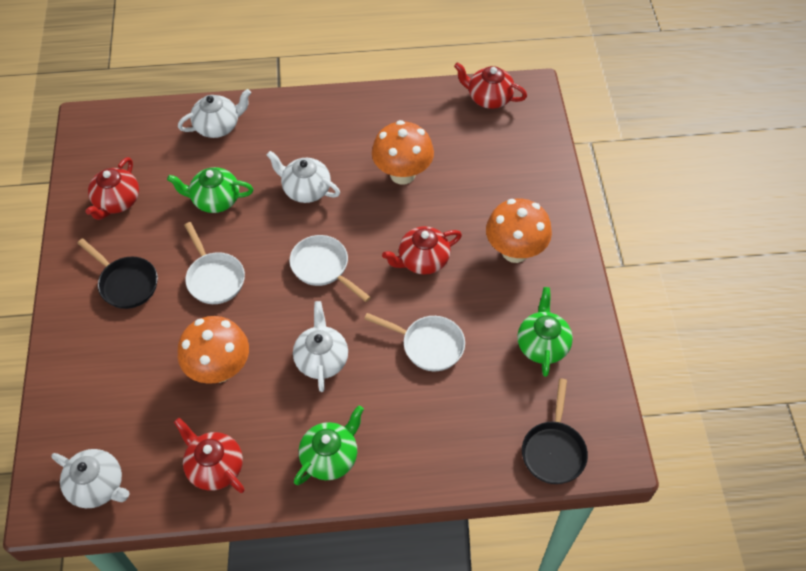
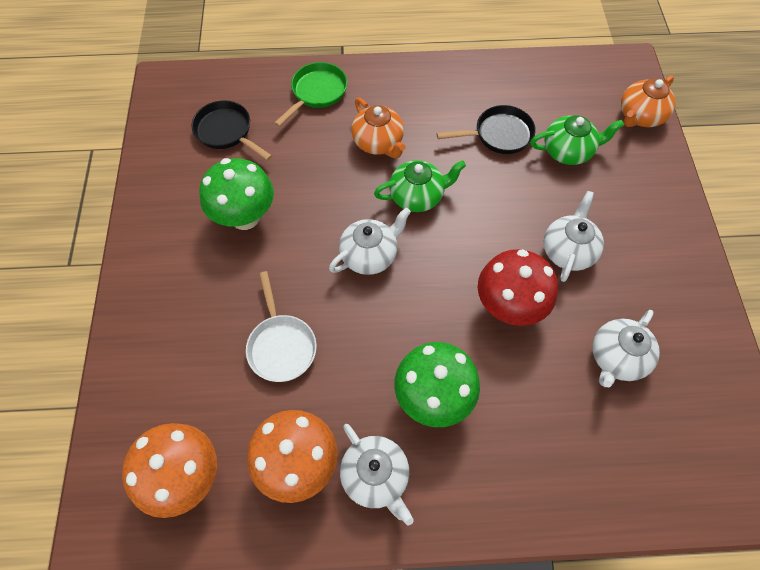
green mushroom: 0 -> 2
green pan: 0 -> 1
green teapot: 3 -> 2
orange mushroom: 3 -> 2
orange teapot: 0 -> 2
red mushroom: 0 -> 1
red teapot: 4 -> 0
white pan: 3 -> 1

